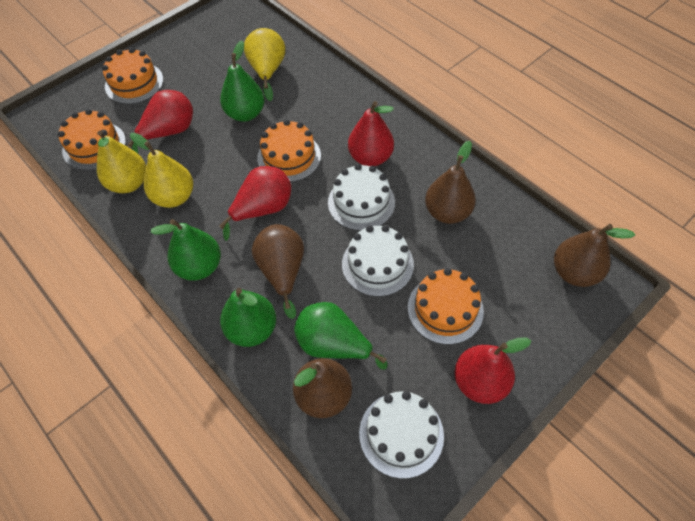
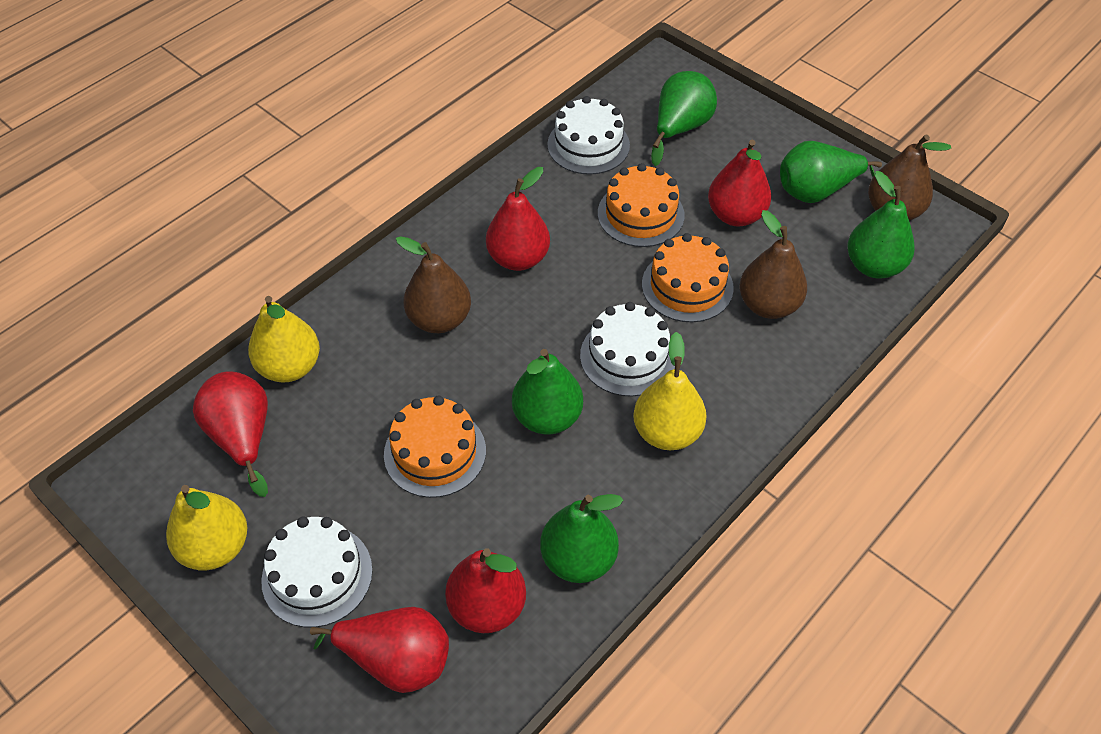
brown pear: 4 -> 3
green pear: 4 -> 5
orange cake: 4 -> 3
red pear: 4 -> 5

